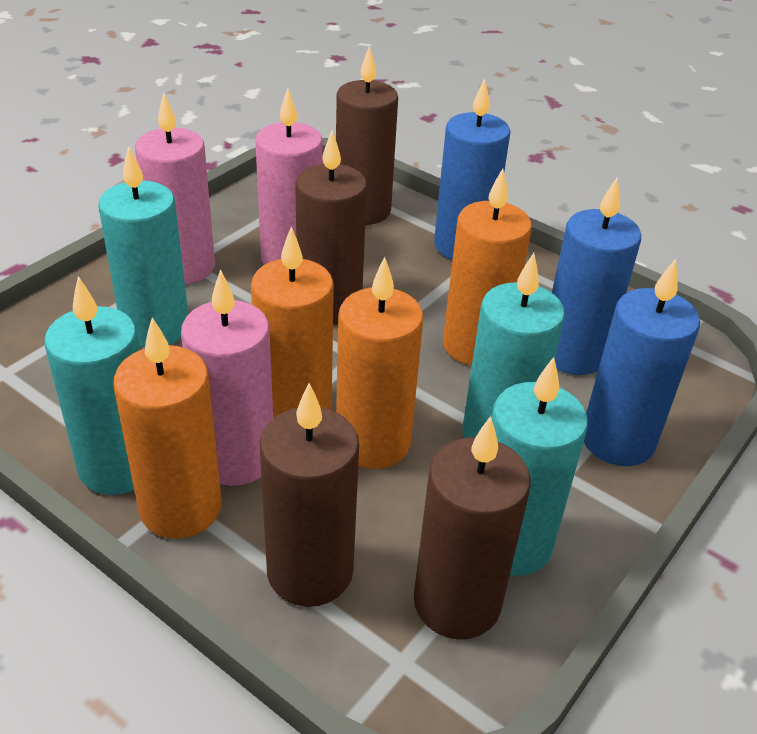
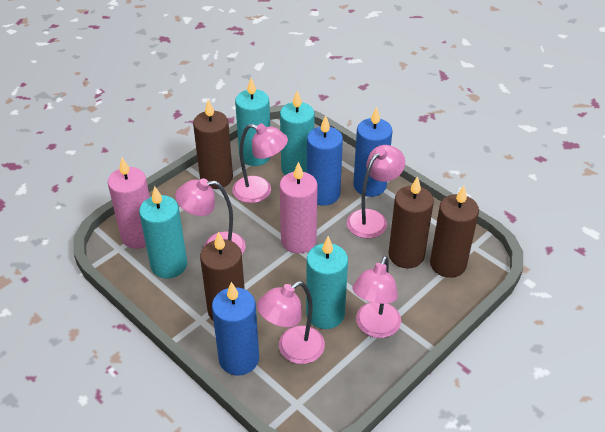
orange candle: 4 -> 0
pink candle: 3 -> 2
pink lamp: 0 -> 5

